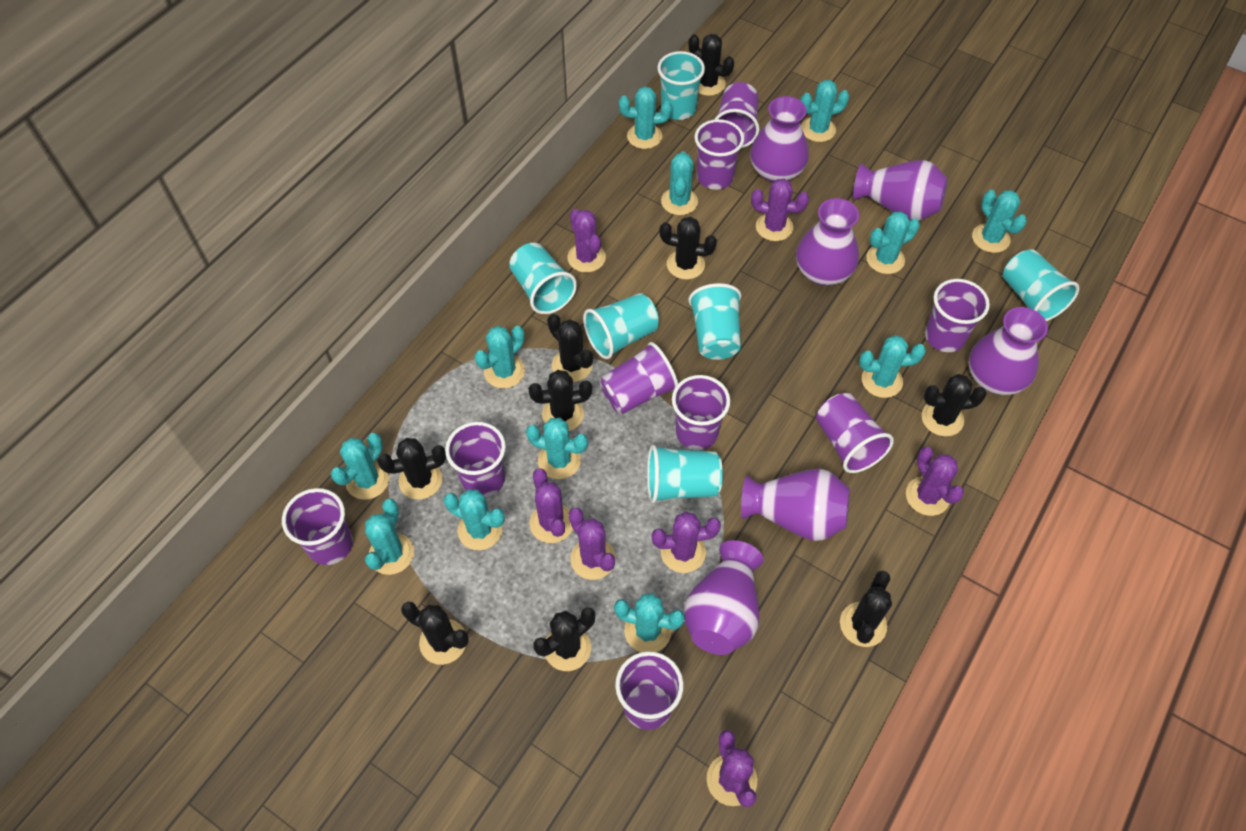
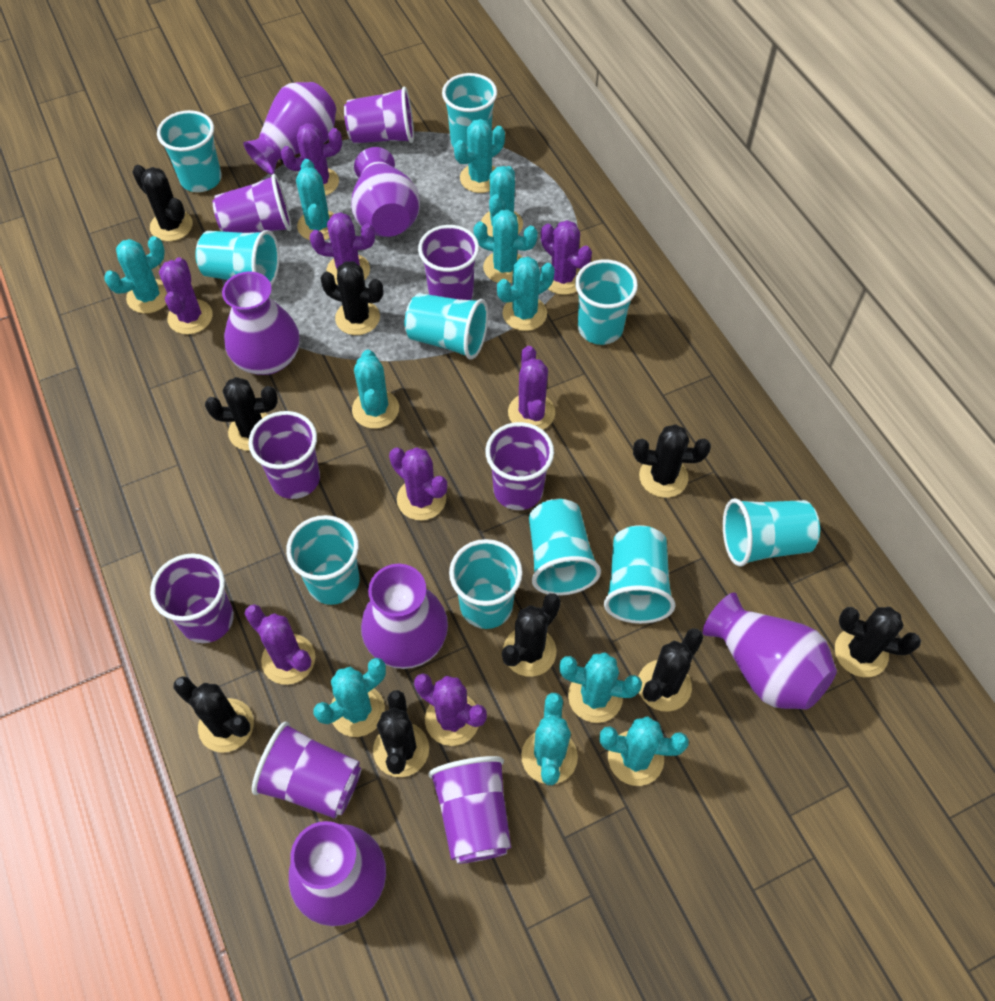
purple cactus: 7 -> 8
purple cup: 9 -> 8
turquoise cactus: 12 -> 11
turquoise cup: 6 -> 10

